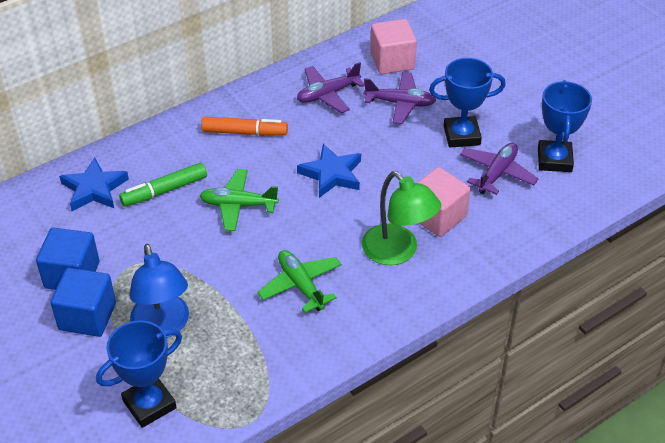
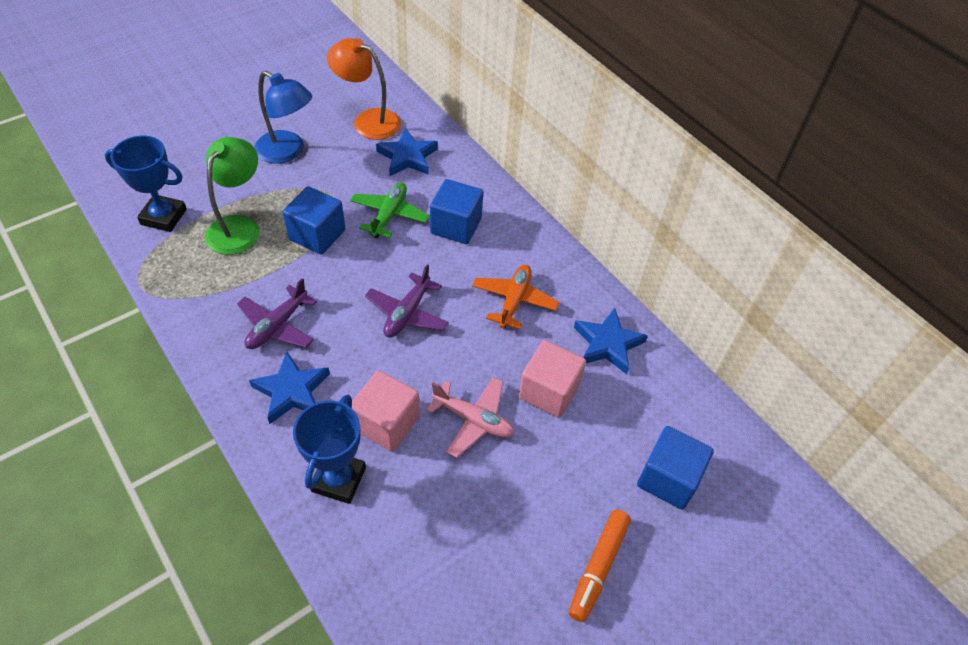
blue cube: 2 -> 3
blue star: 2 -> 3
blue trophy: 3 -> 2
green marker: 1 -> 0
green plane: 2 -> 1
orange lamp: 0 -> 1
orange plane: 0 -> 1
pink plane: 0 -> 1
purple plane: 3 -> 2

